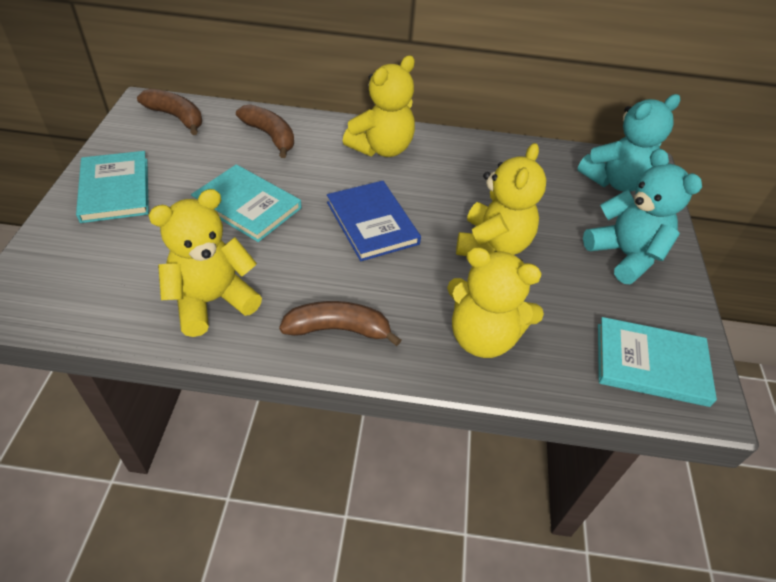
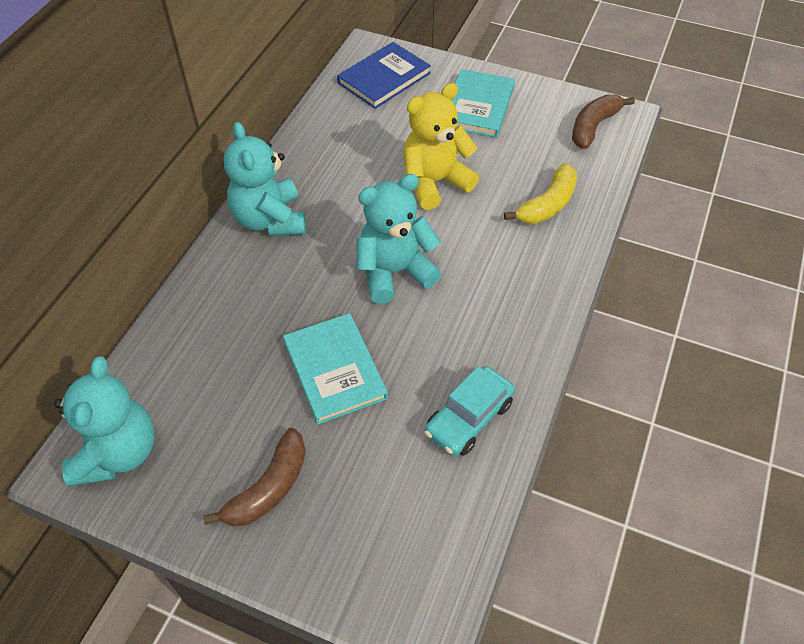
brown banana: 3 -> 2
turquoise book: 3 -> 2
turquoise car: 0 -> 1
turquoise teddy bear: 2 -> 3
yellow banana: 0 -> 1
yellow teddy bear: 4 -> 1

